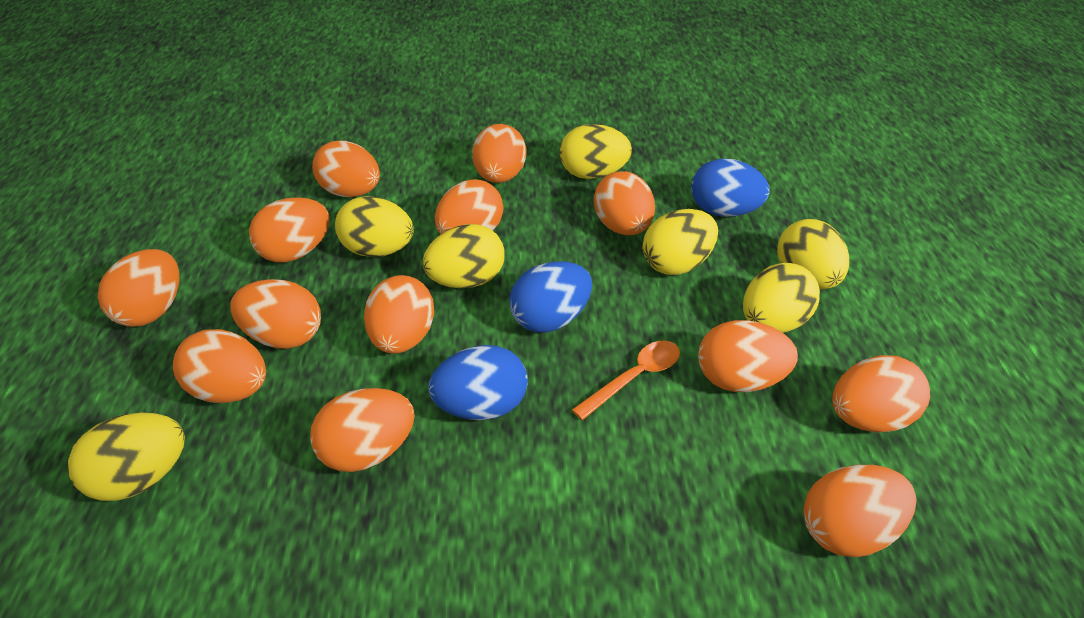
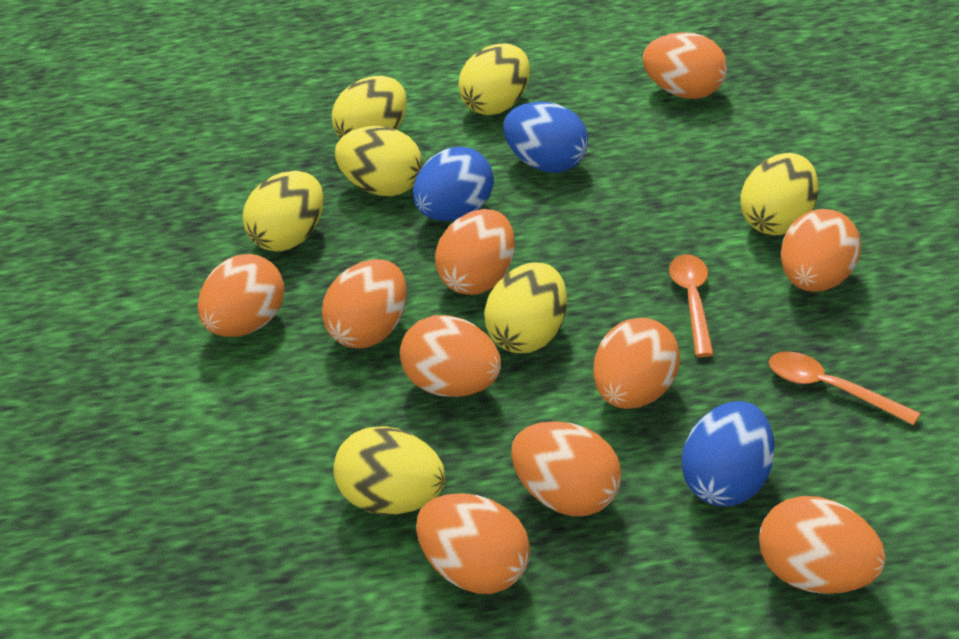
orange egg: 13 -> 10
orange spoon: 1 -> 2

